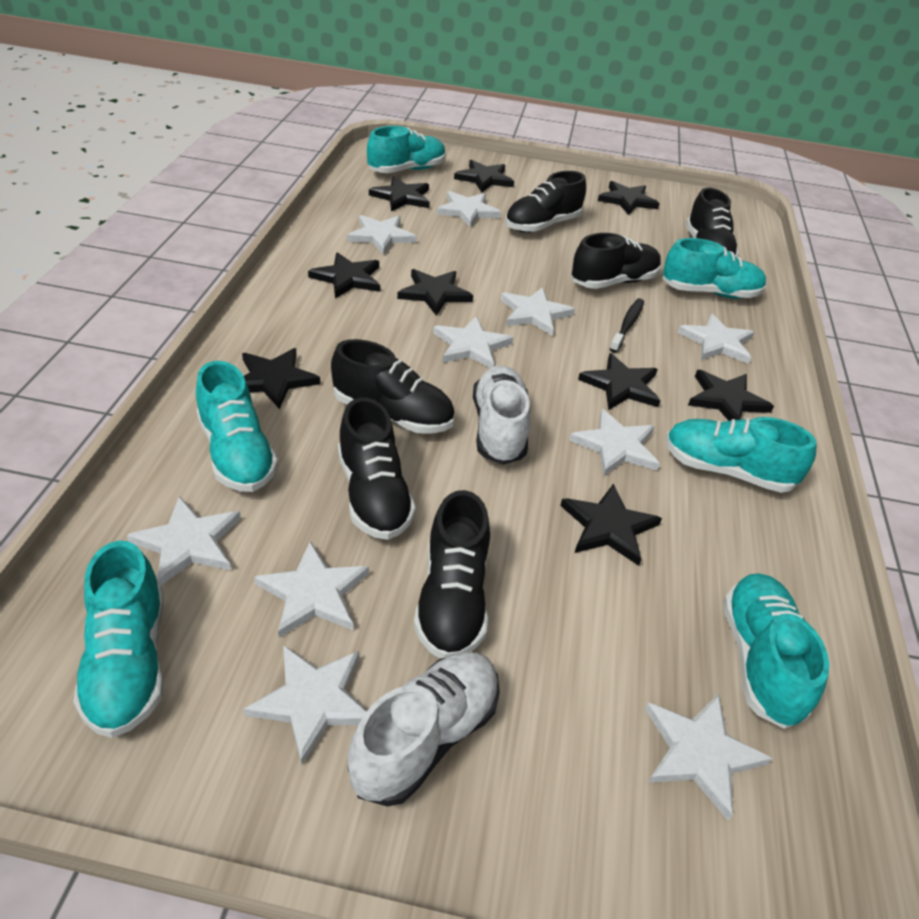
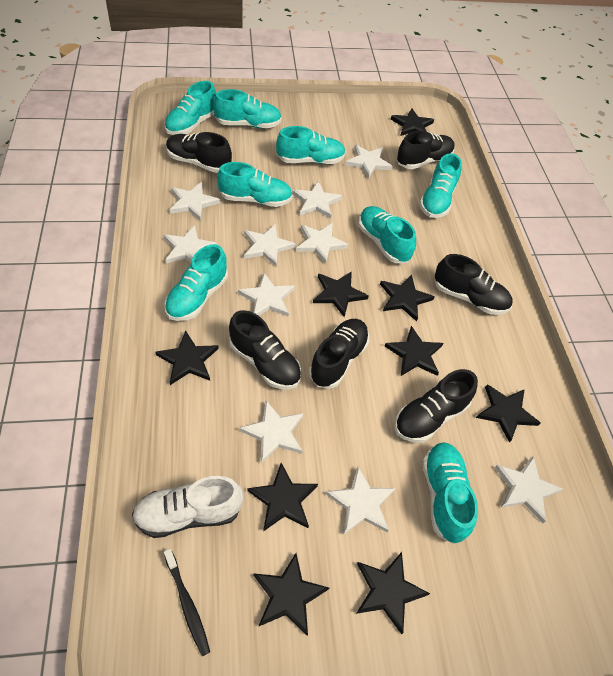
turquoise shoe: 6 -> 8
white shoe: 2 -> 1

